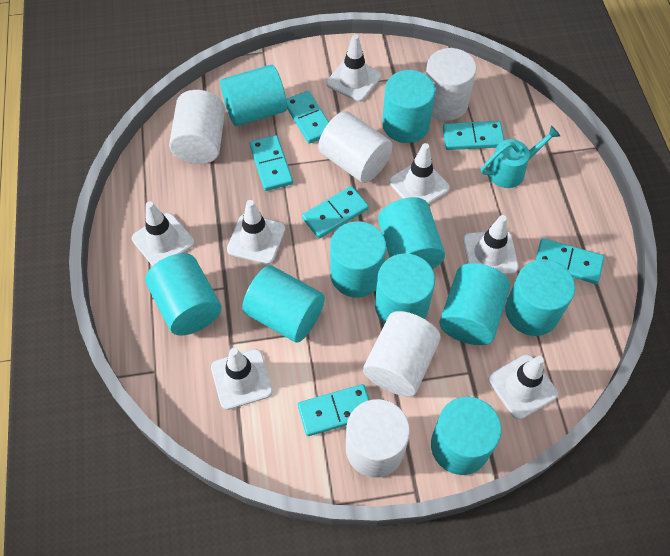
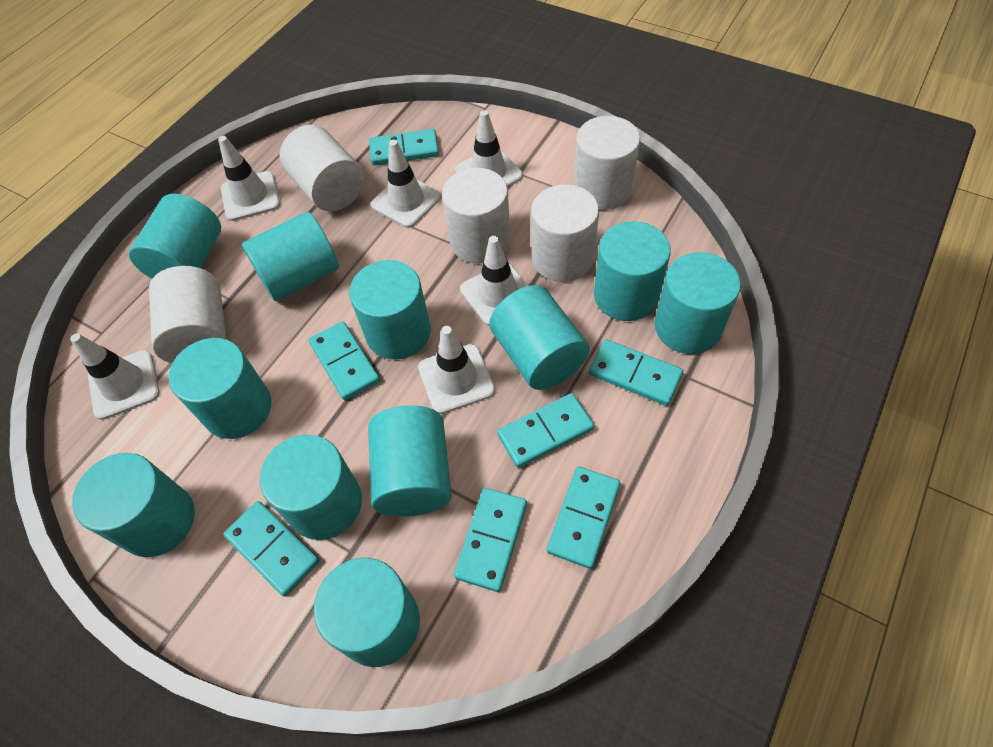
turquoise cylinder: 10 -> 11
turquoise domino: 6 -> 7
turquoise watering can: 1 -> 0
white traffic cone: 7 -> 6

